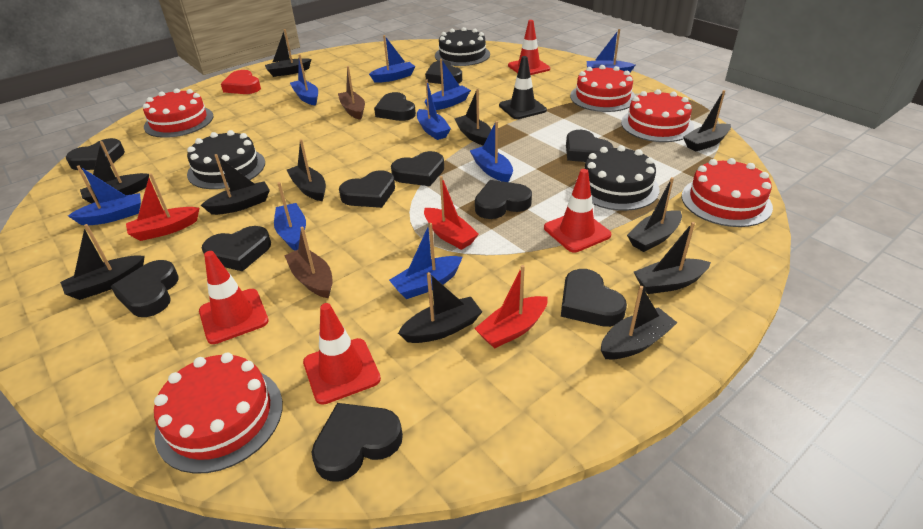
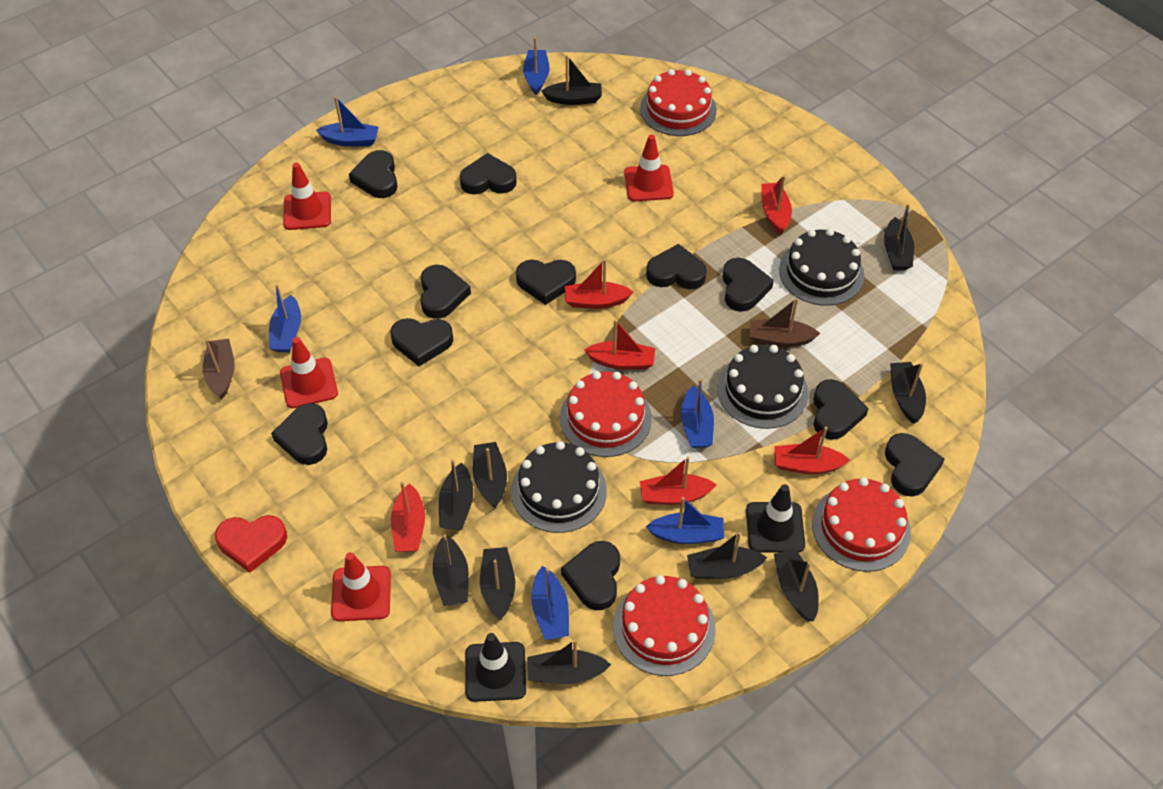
black boat: 11 -> 10
black traffic cone: 1 -> 2
blue boat: 9 -> 6
red boat: 3 -> 6
red cake: 5 -> 4

